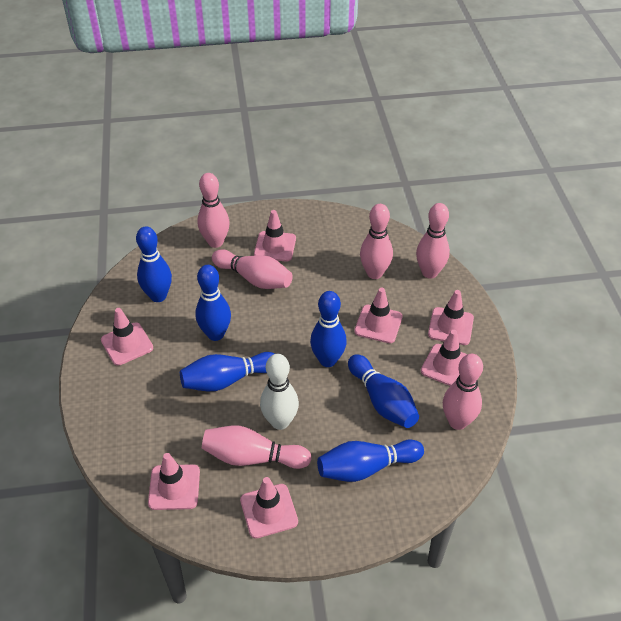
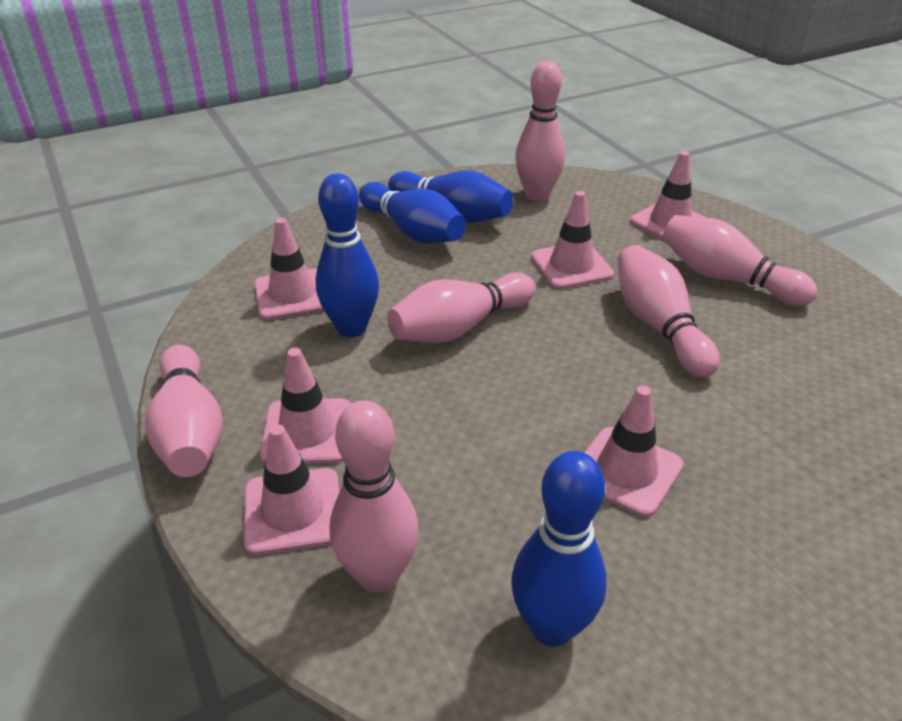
blue bowling pin: 6 -> 4
pink traffic cone: 7 -> 6
white bowling pin: 1 -> 0

